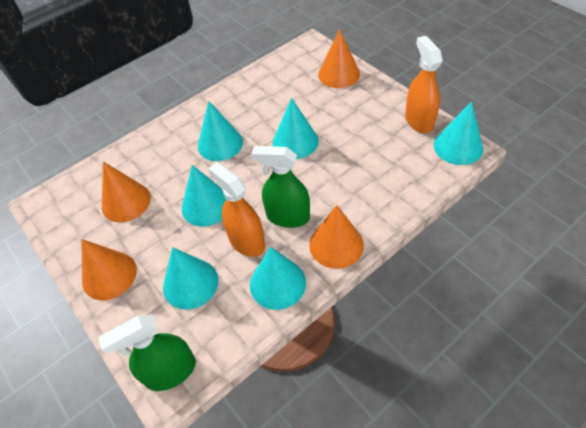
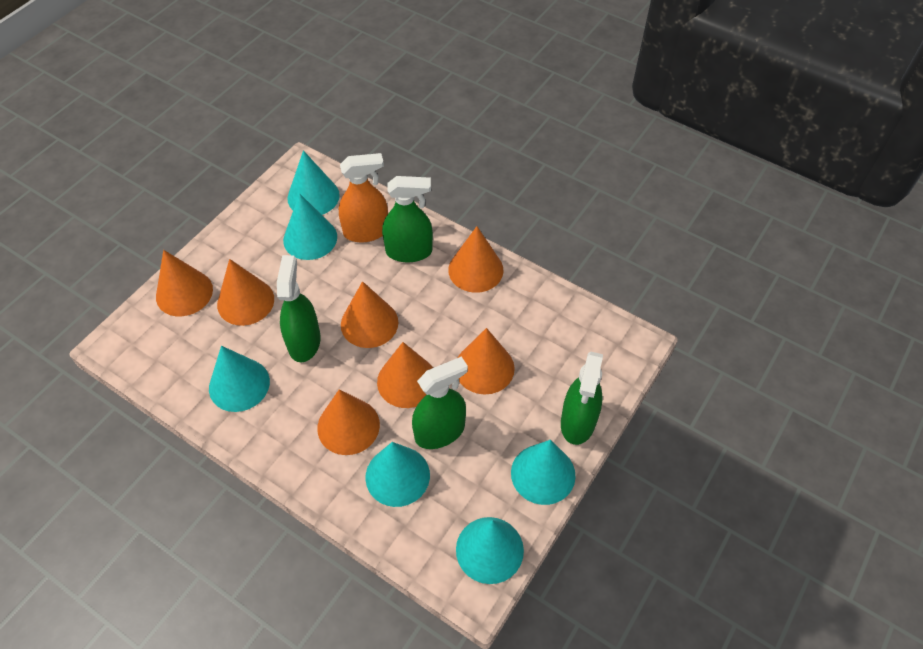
green spray bottle: 2 -> 4
orange cone: 4 -> 7
orange spray bottle: 2 -> 1

